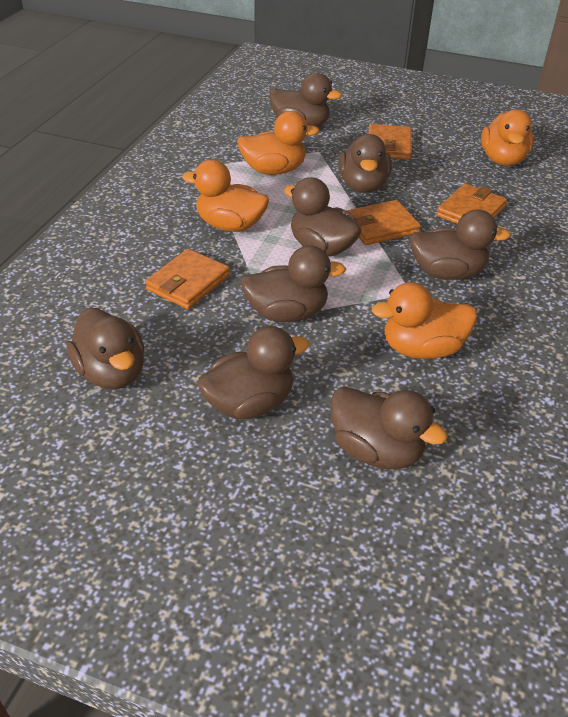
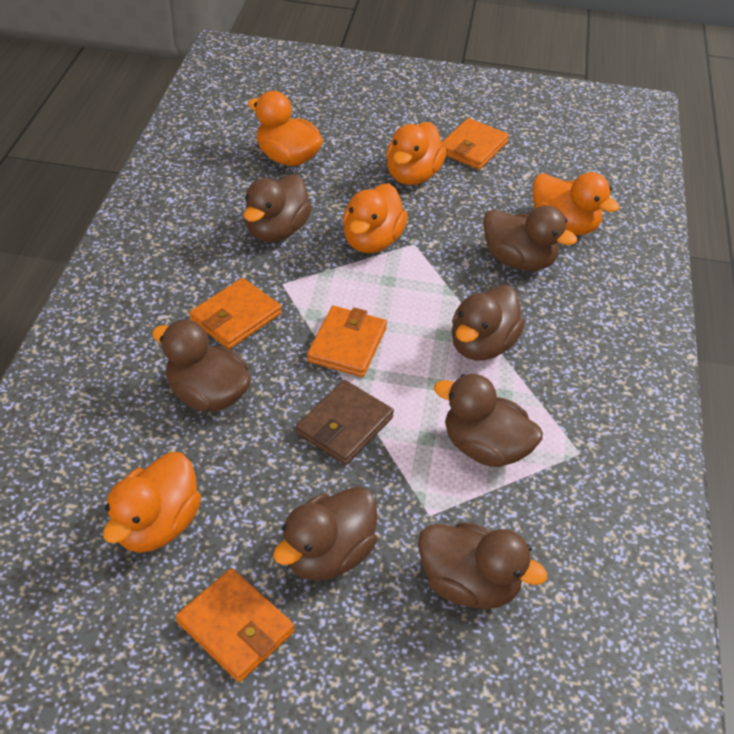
brown duck: 8 -> 7
brown wallet: 0 -> 1
orange duck: 4 -> 5

